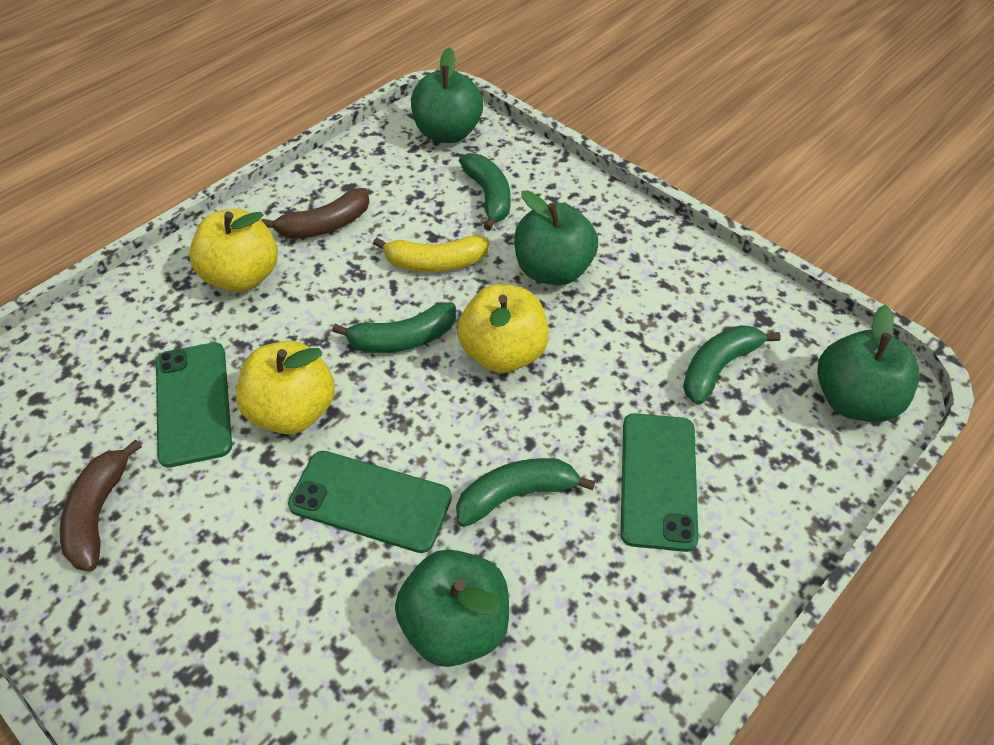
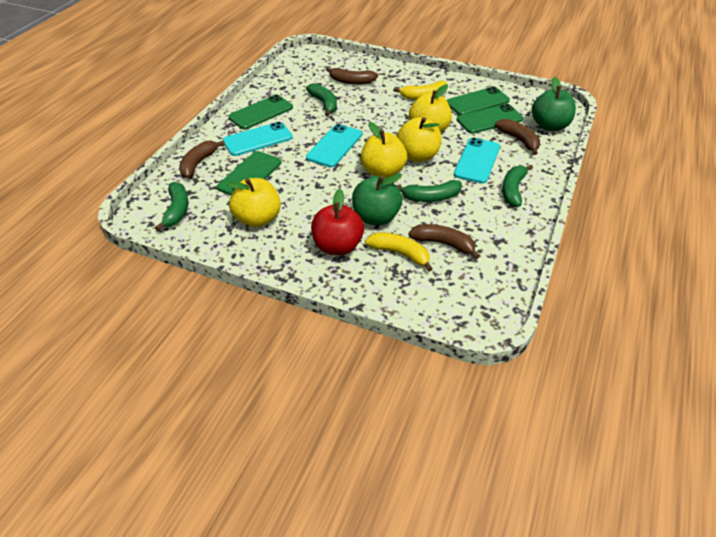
brown banana: 2 -> 4
green apple: 4 -> 2
green phone: 3 -> 4
red apple: 0 -> 1
turquoise phone: 0 -> 3
yellow apple: 3 -> 4
yellow banana: 1 -> 2

